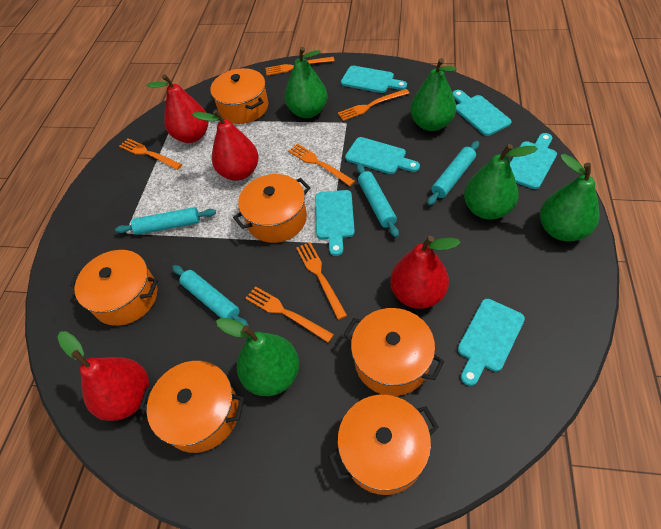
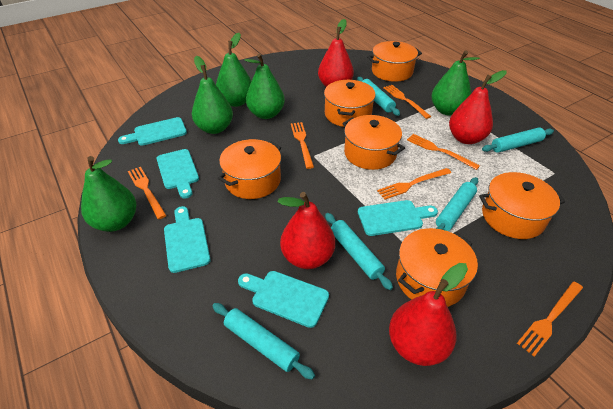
turquoise cutting board: 6 -> 5
turquoise rolling pin: 4 -> 5

